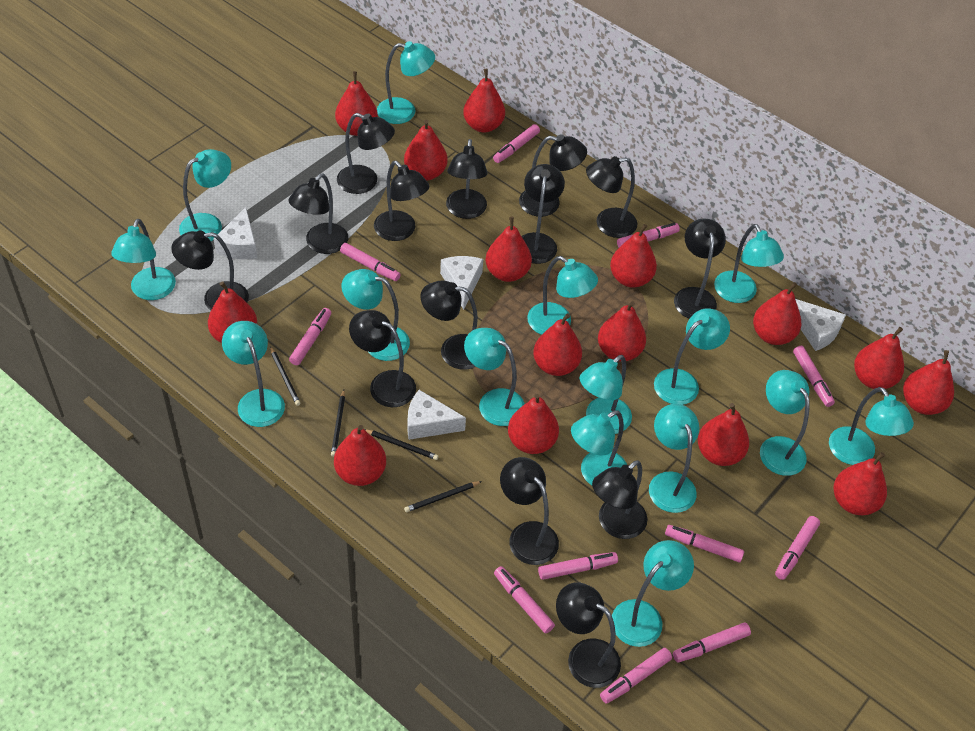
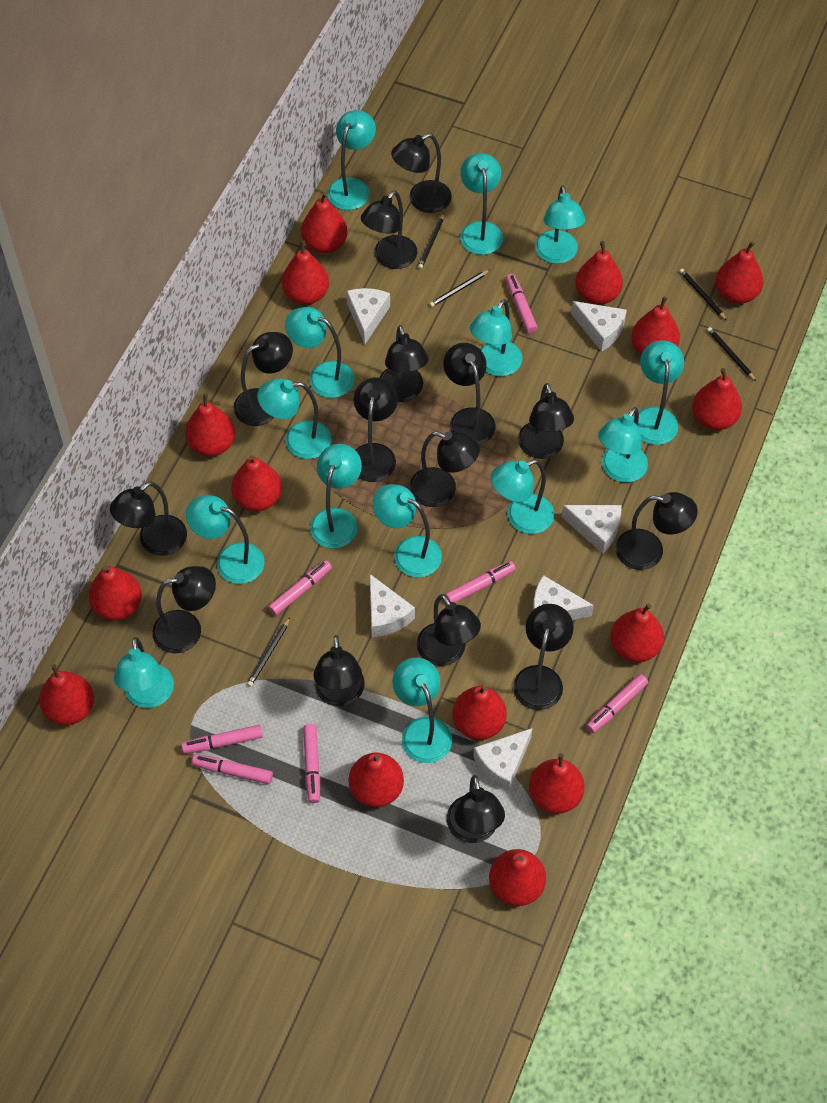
black lamp: 14 -> 15
black pencil: 4 -> 5
pink marker: 11 -> 7
turquoise lamp: 15 -> 14
white cheese: 4 -> 6

